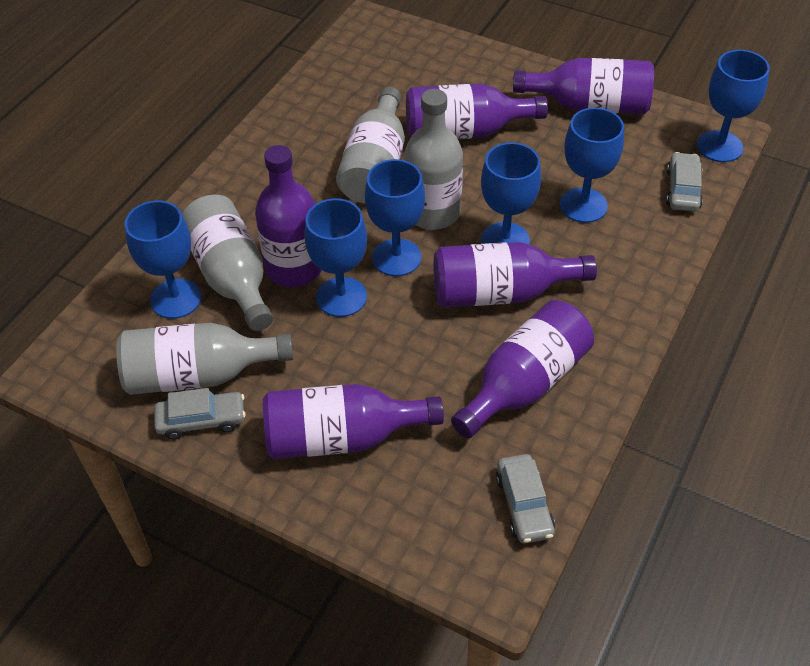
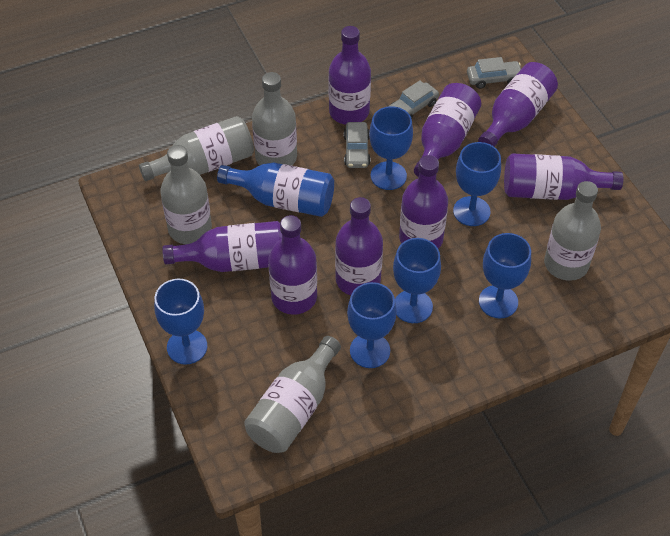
blue bottle: 0 -> 1
grey bottle: 4 -> 5
purple bottle: 6 -> 8

